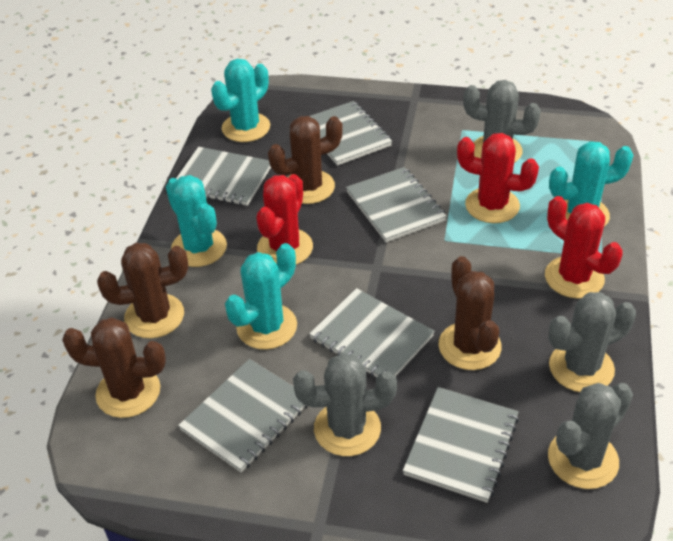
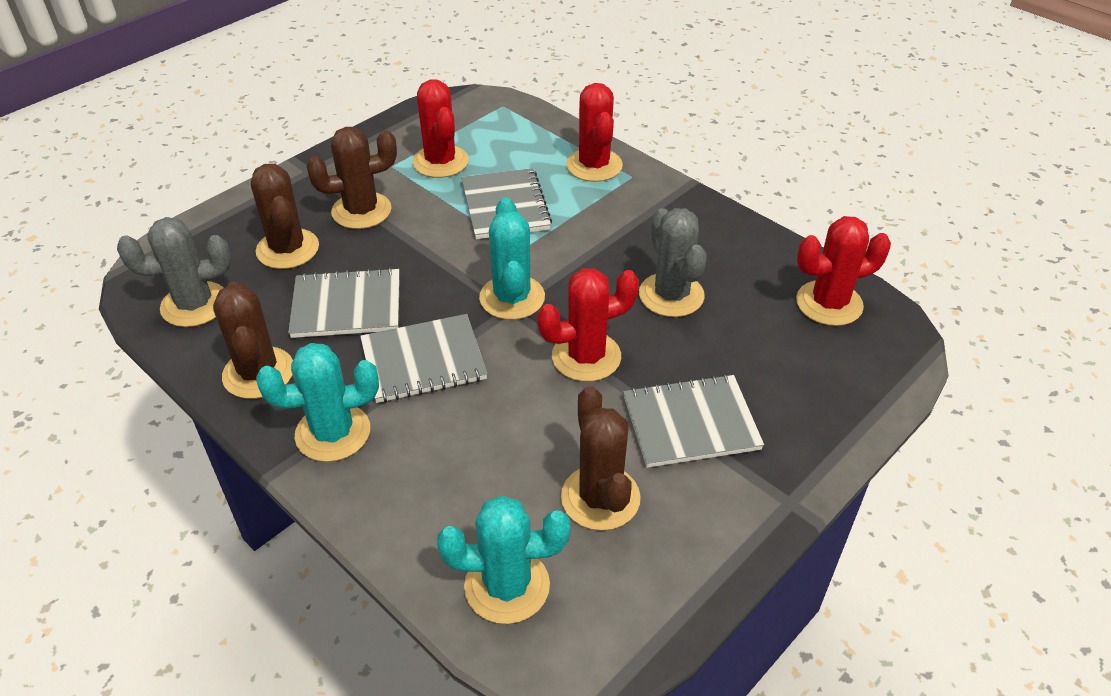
grey cactus: 4 -> 2
grey notebook: 6 -> 4
red cactus: 3 -> 4
turquoise cactus: 4 -> 3

